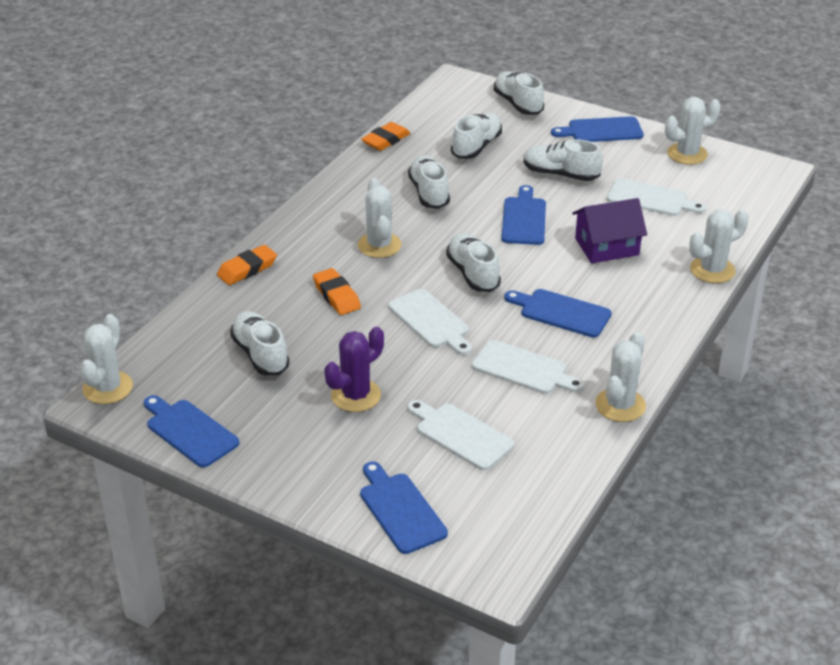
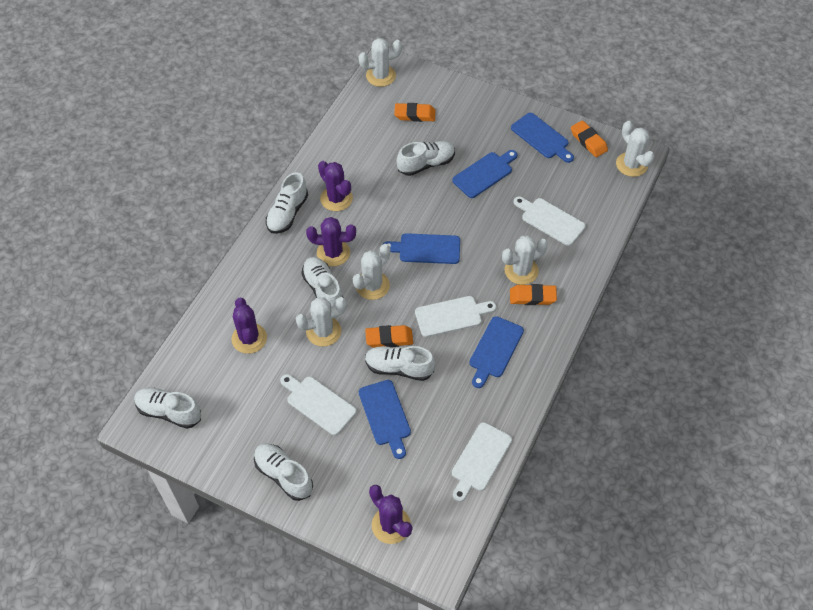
orange eraser: 3 -> 4
purple cactus: 1 -> 4
purple house: 1 -> 0

